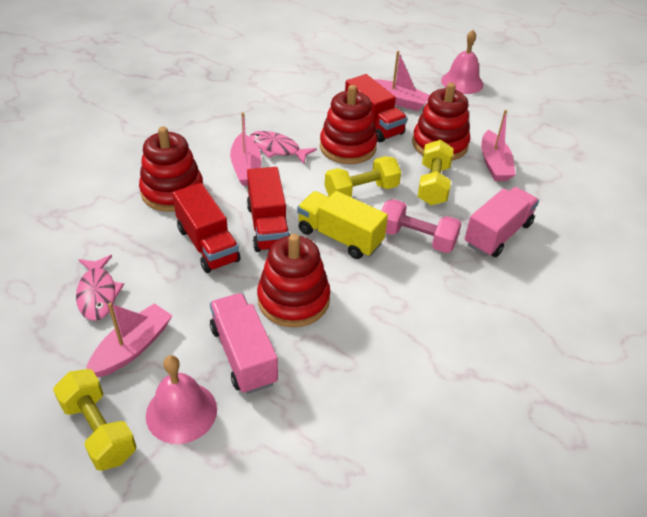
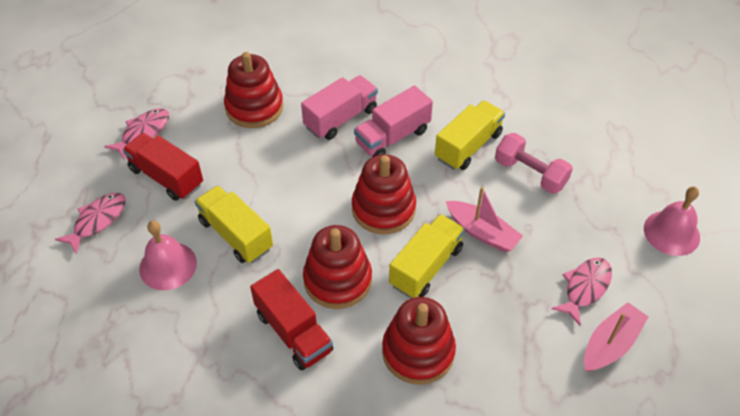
pink boat: 4 -> 2
pink fish: 2 -> 3
red truck: 3 -> 2
yellow dumbbell: 3 -> 0
yellow truck: 1 -> 3

